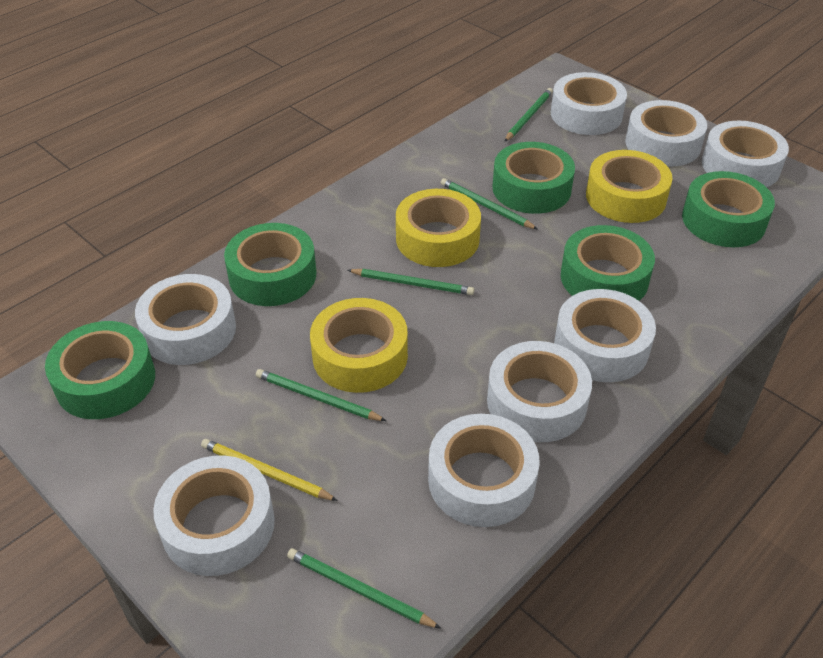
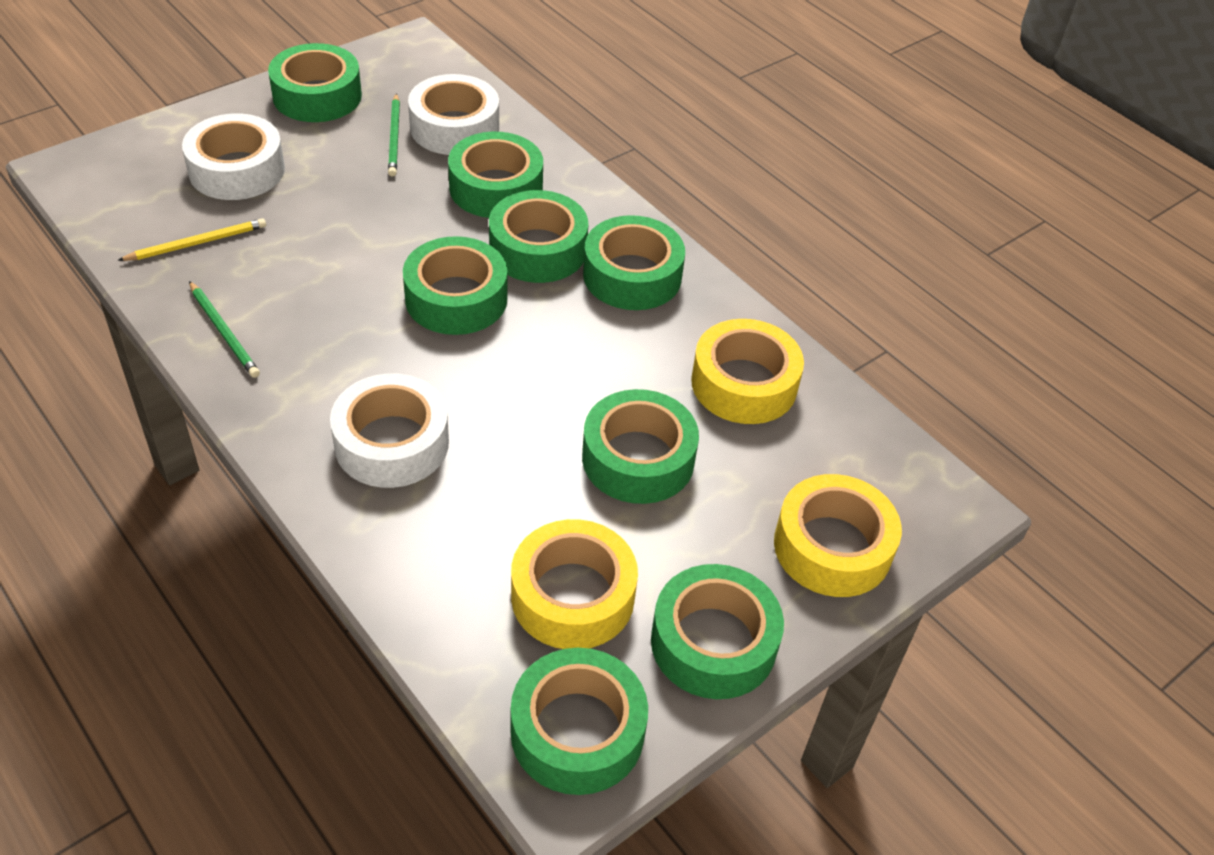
green pencil: 5 -> 2
green tape: 5 -> 8
white tape: 8 -> 3

